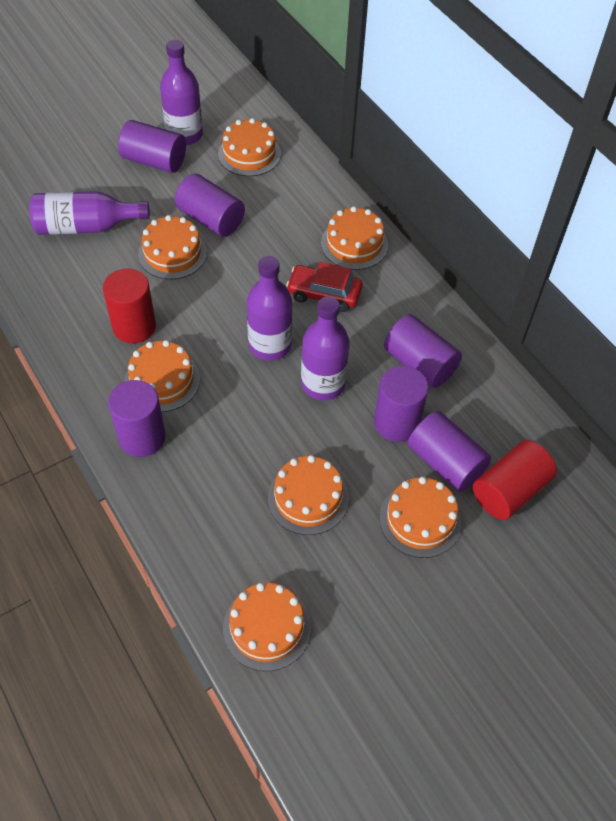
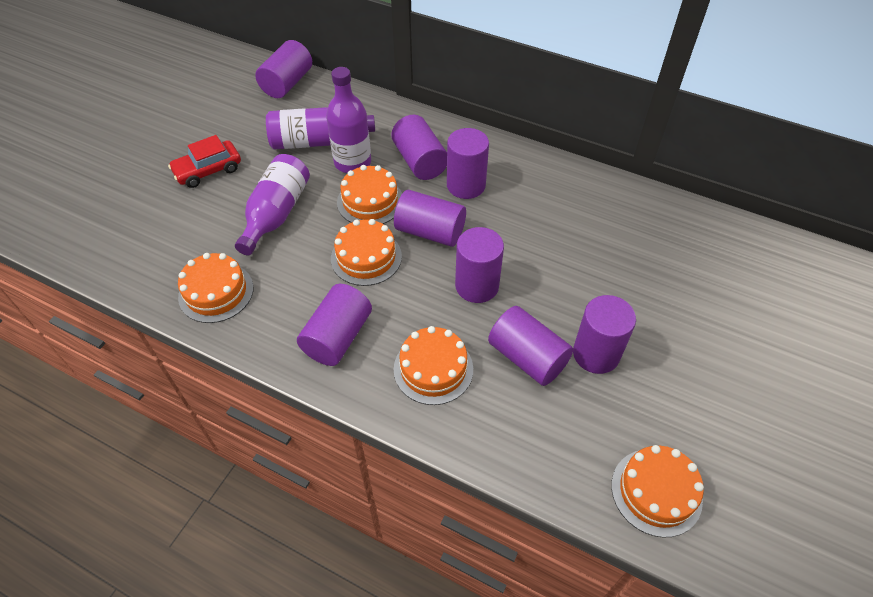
orange cake: 7 -> 5
purple bottle: 4 -> 3
purple cylinder: 6 -> 8
red cylinder: 2 -> 0

